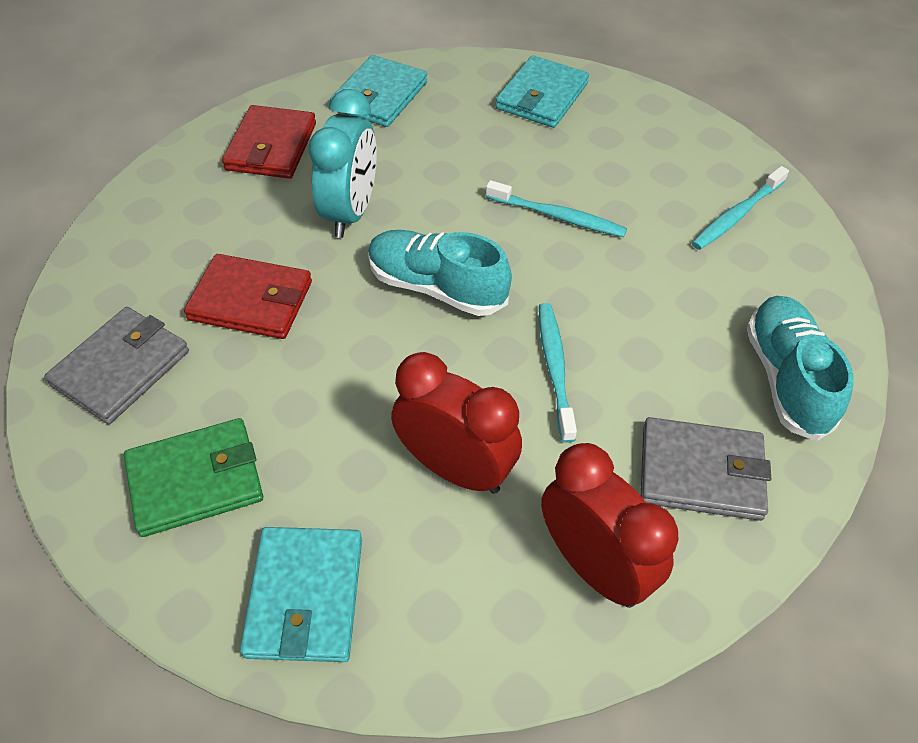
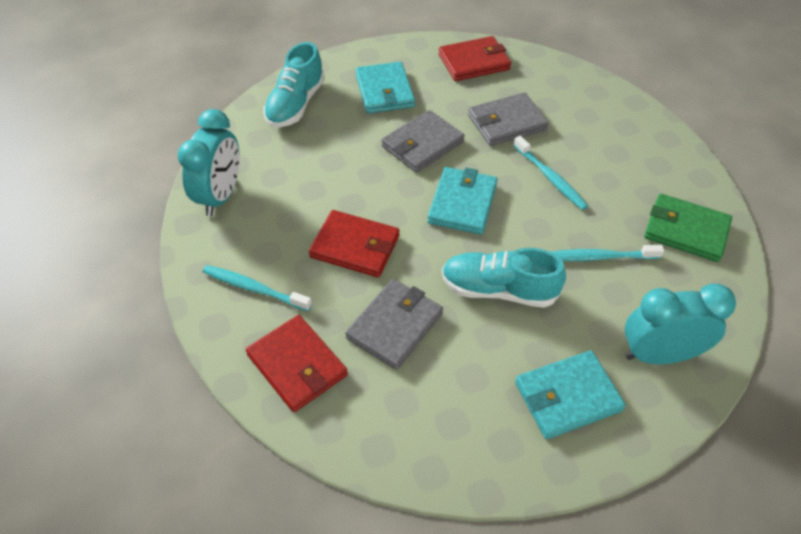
grey wallet: 2 -> 3
red clock: 2 -> 0
red wallet: 2 -> 3
turquoise clock: 1 -> 2

